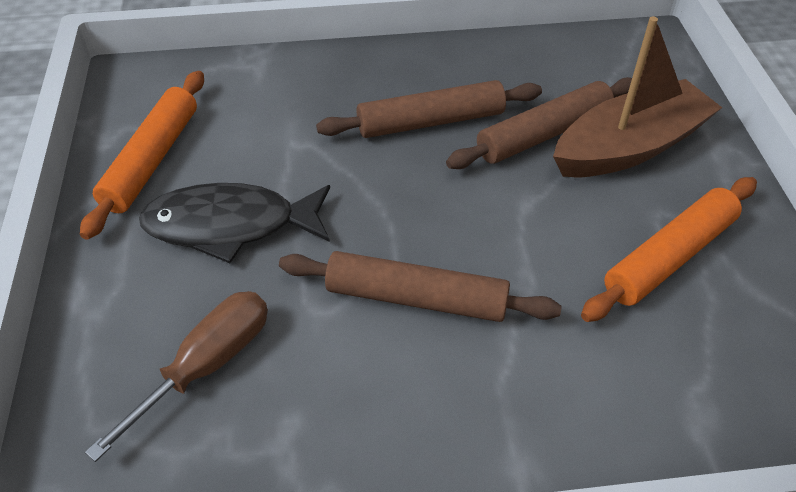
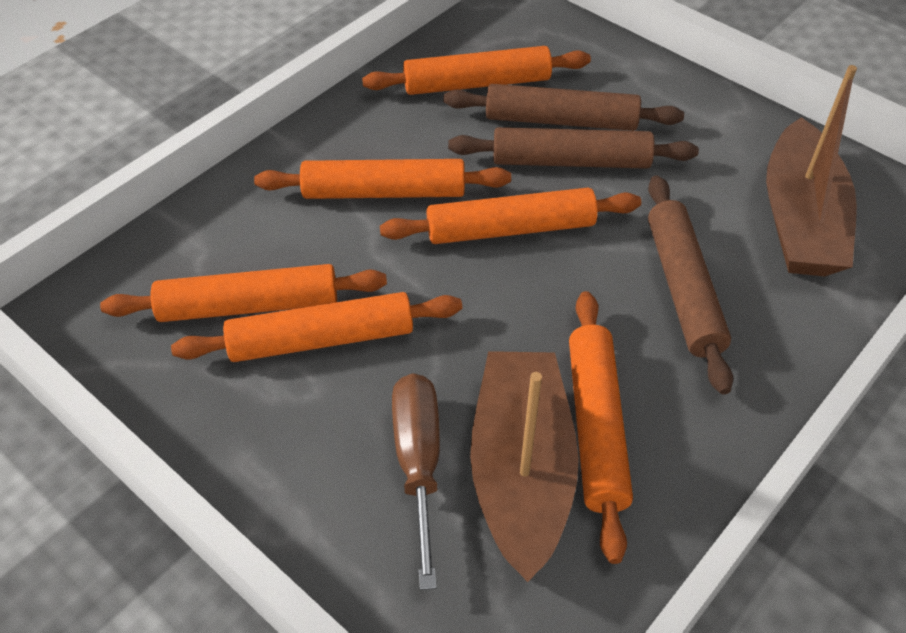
black fish: 1 -> 0
brown boat: 1 -> 2
orange rolling pin: 2 -> 6

